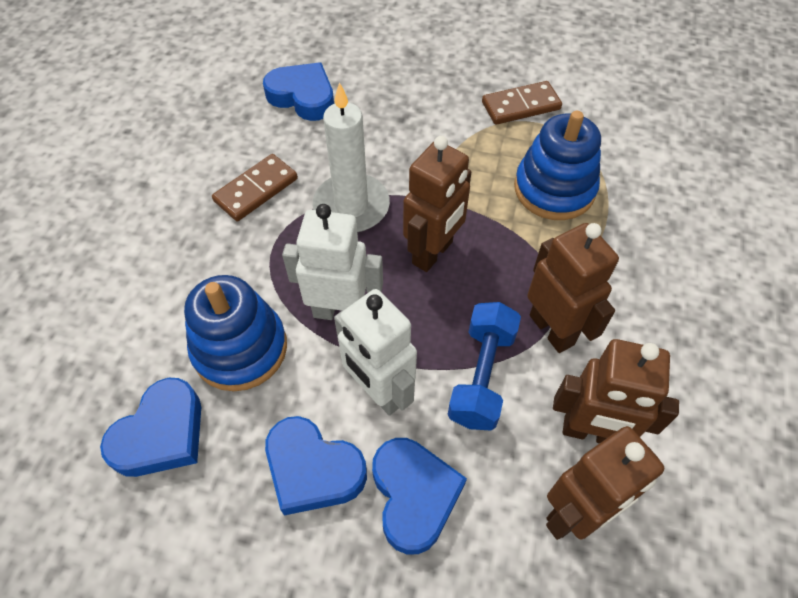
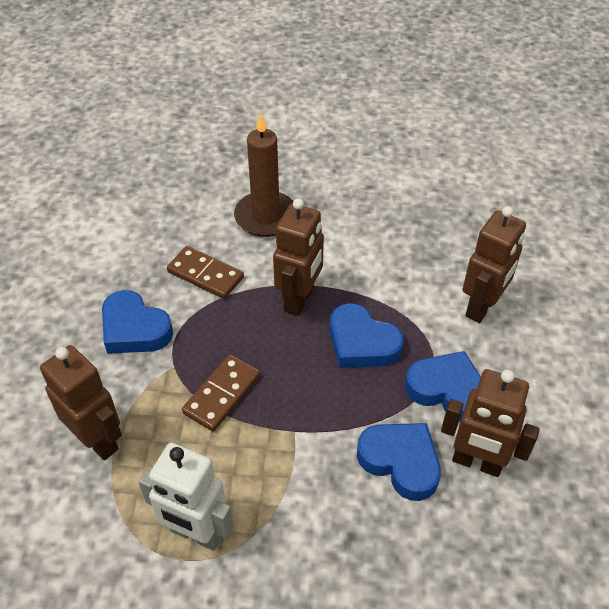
blue dumbbell: 1 -> 0
blue stacking toy: 2 -> 0
brown candle: 0 -> 1
white candle: 1 -> 0
white robot: 2 -> 1

